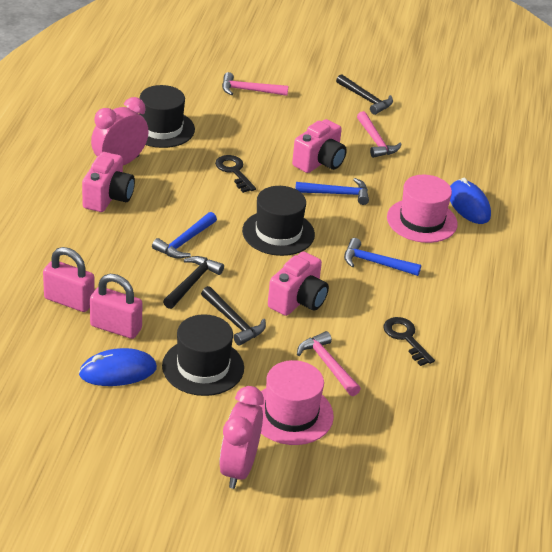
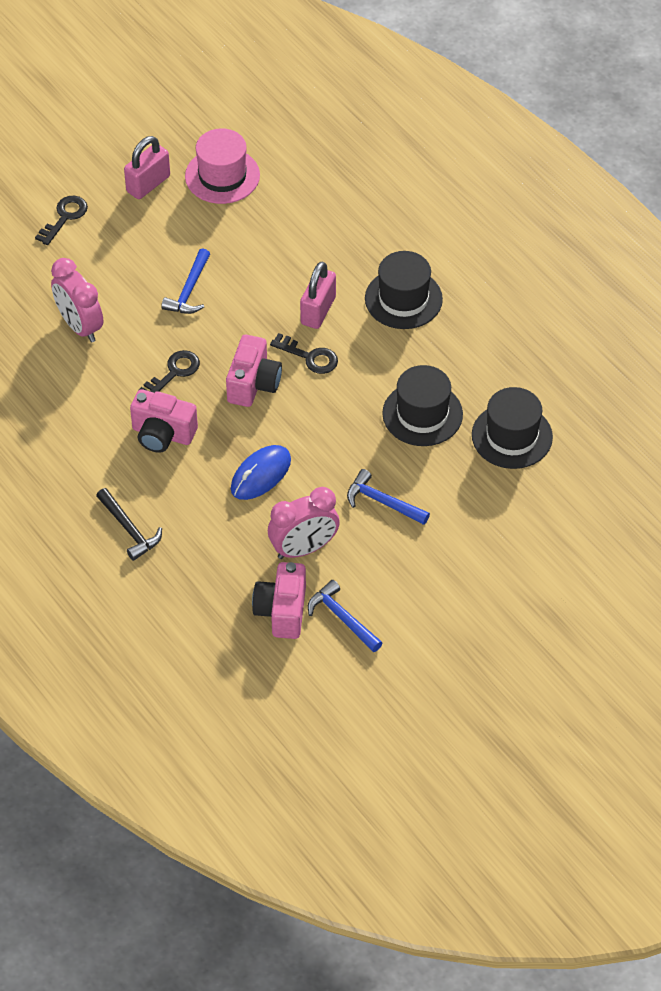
black hammer: 3 -> 1
black key: 2 -> 3
blue mouse: 2 -> 1
pink hammer: 3 -> 0
pink hat: 2 -> 1

